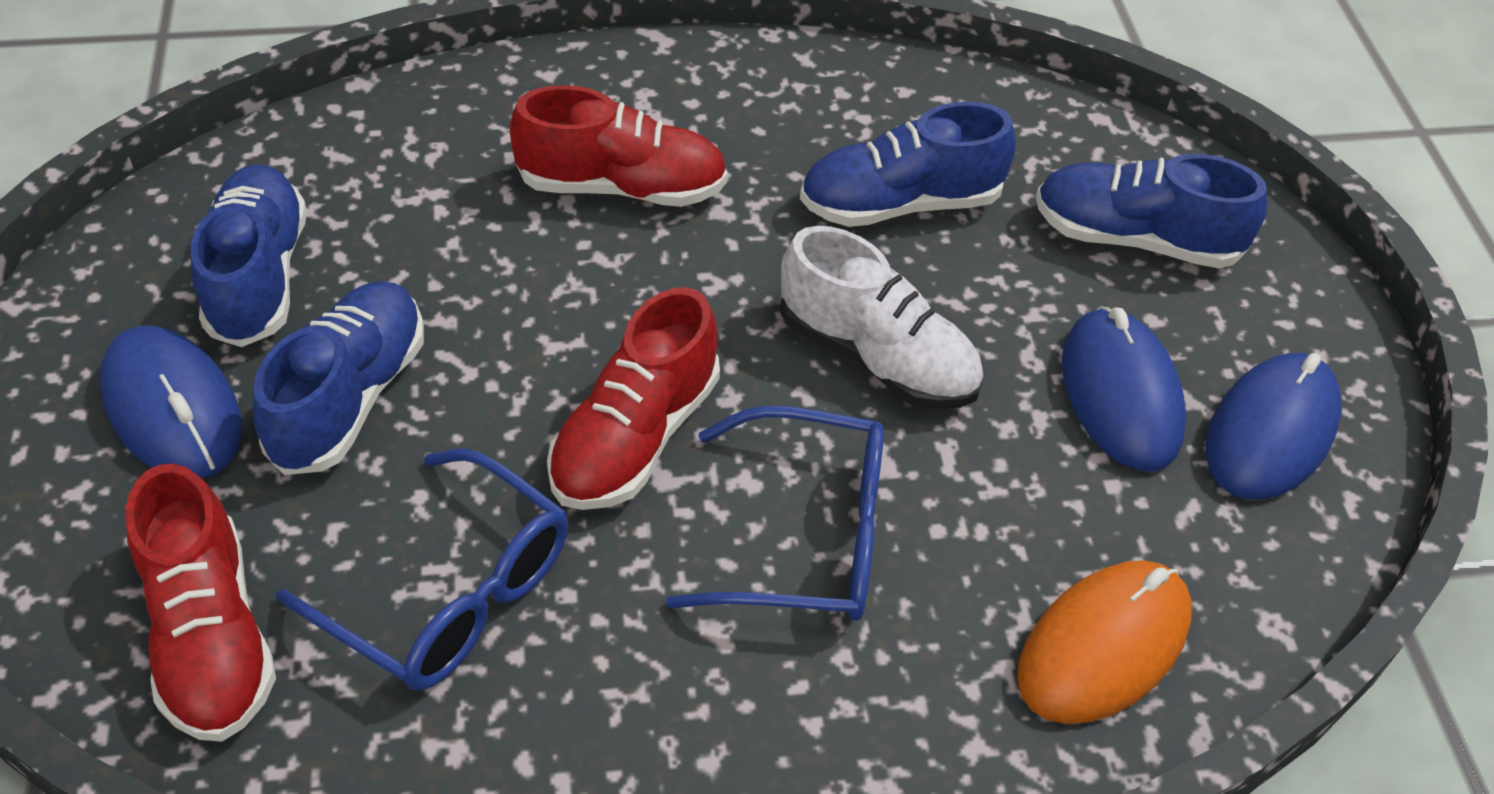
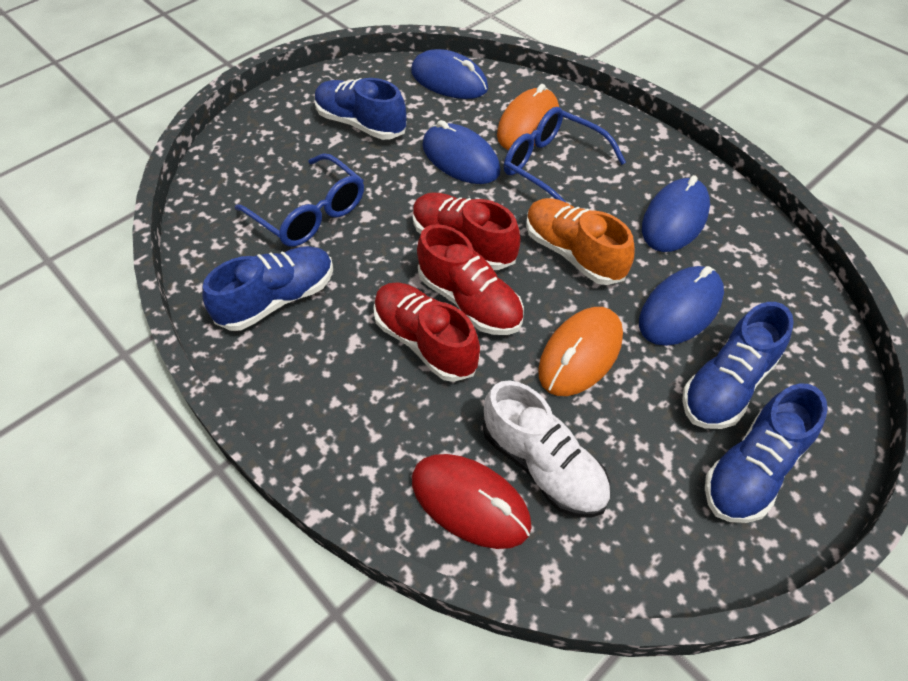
blue mouse: 3 -> 4
orange mouse: 1 -> 2
orange shoe: 0 -> 1
red mouse: 0 -> 1

